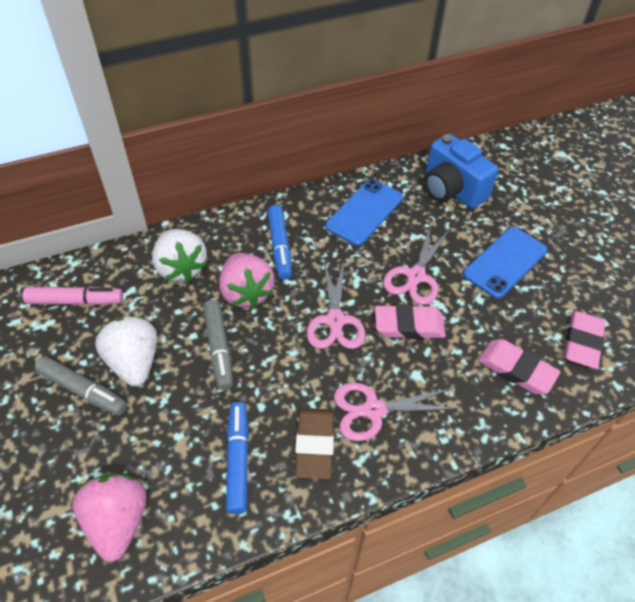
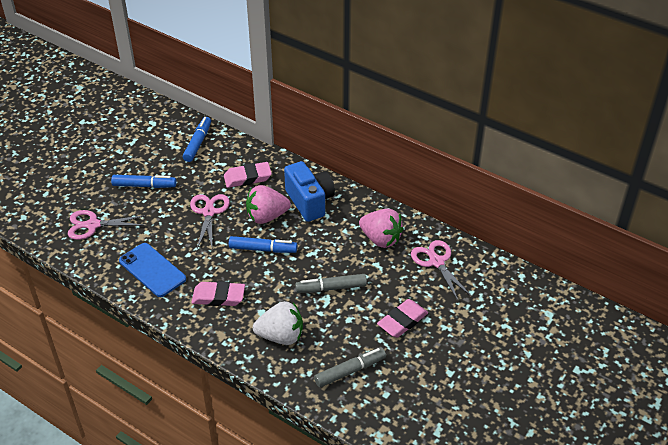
blue marker: 2 -> 3
blue phone: 2 -> 1
brown eraser: 1 -> 0
pink marker: 1 -> 0
white strawberry: 2 -> 1

